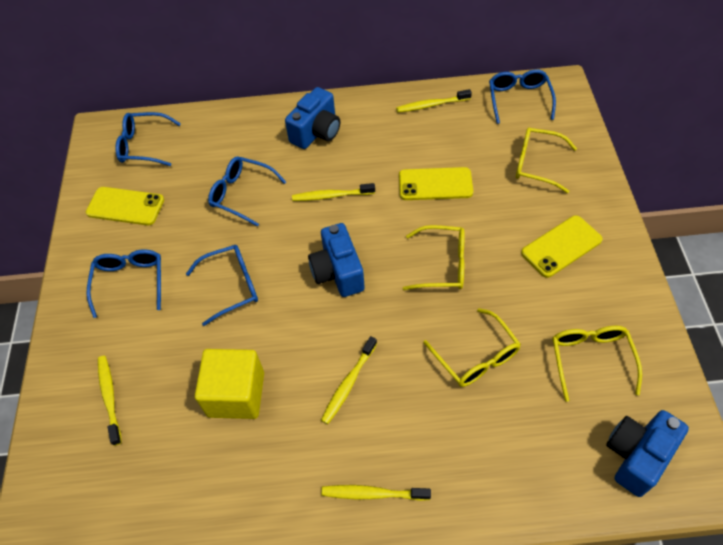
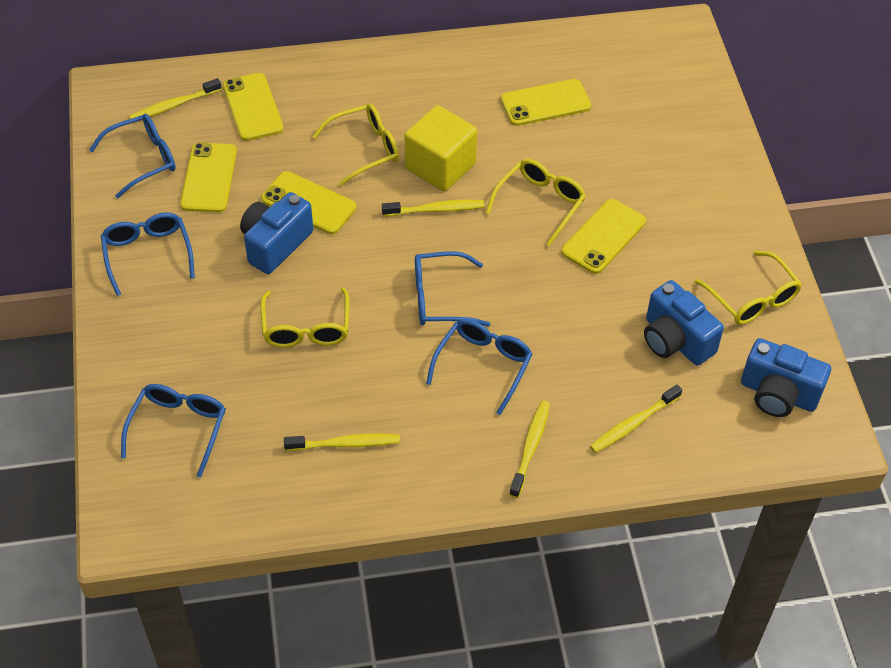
yellow phone: 3 -> 5

